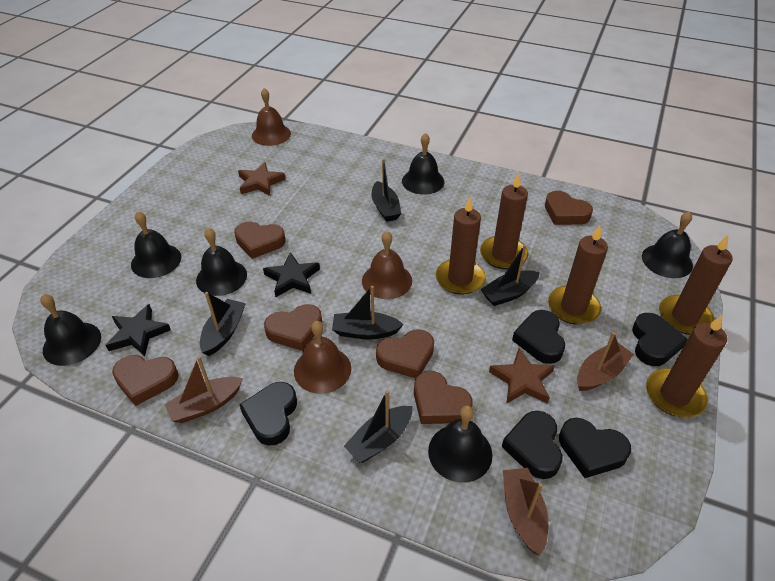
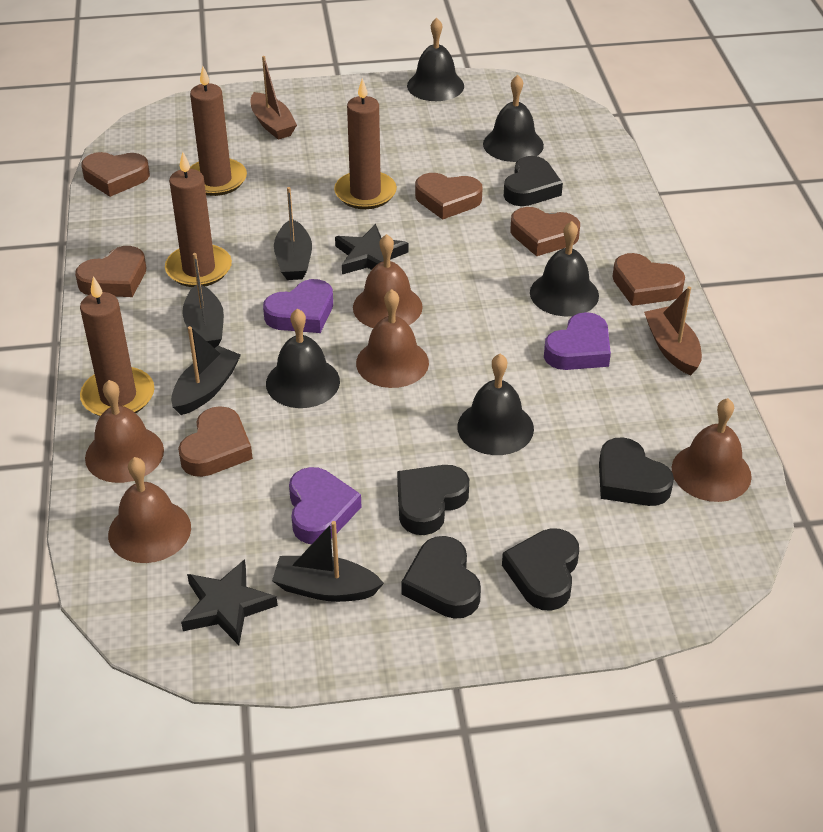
black bell: 6 -> 5
black boat: 5 -> 4
brown bell: 3 -> 5
brown boat: 3 -> 2
brown candle: 5 -> 4
brown star: 2 -> 0
purple heart: 0 -> 3

